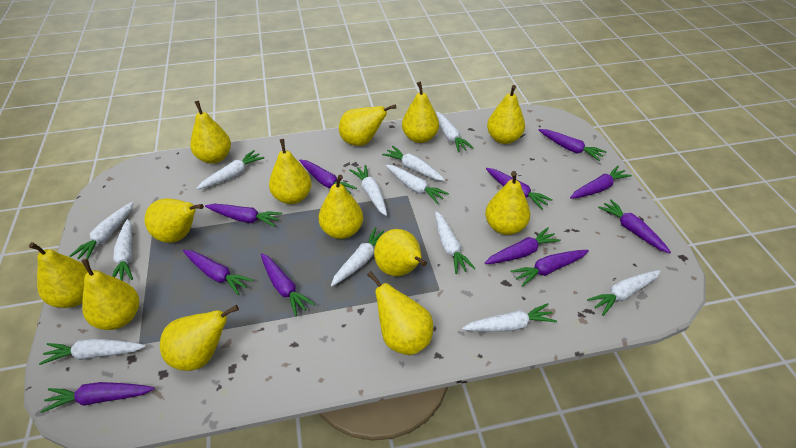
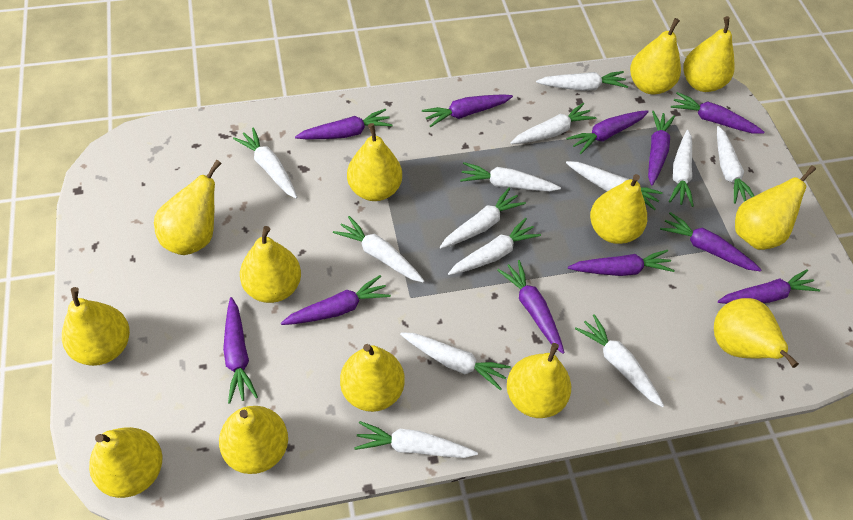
white carrot: 12 -> 13

